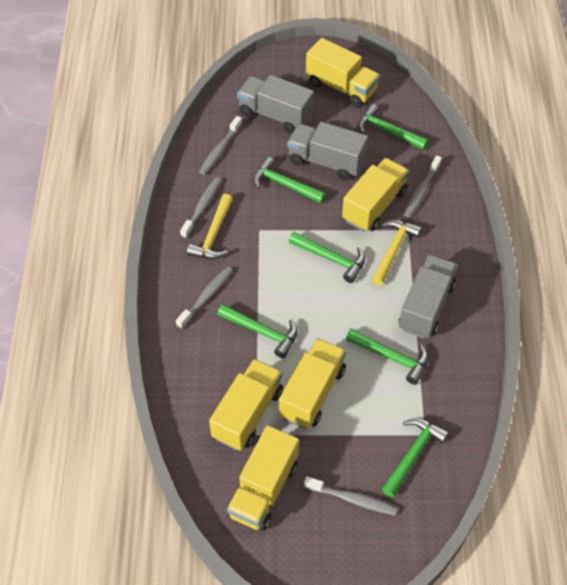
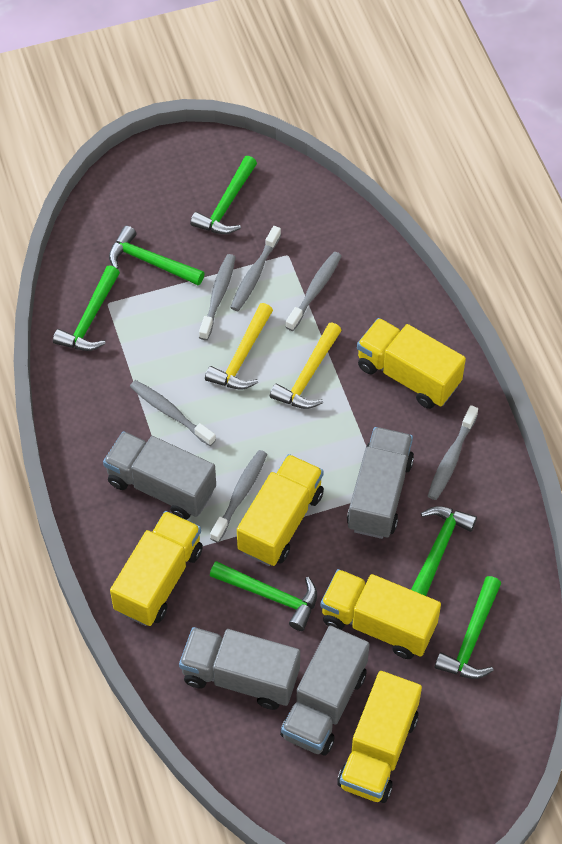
grey toothbrush: 5 -> 6
grey truck: 3 -> 4

